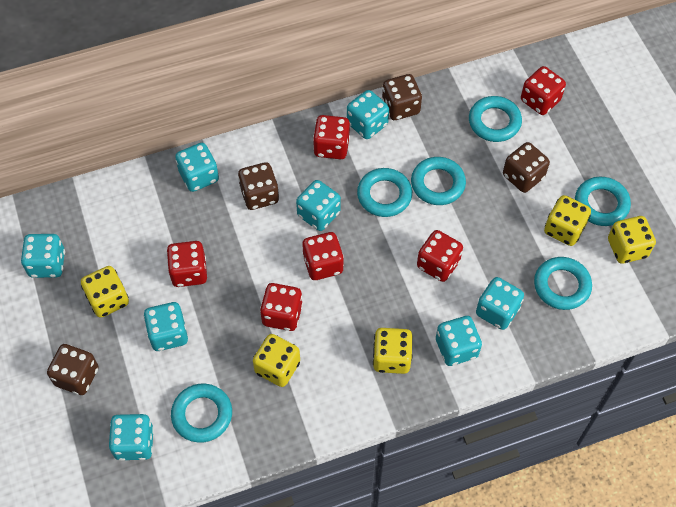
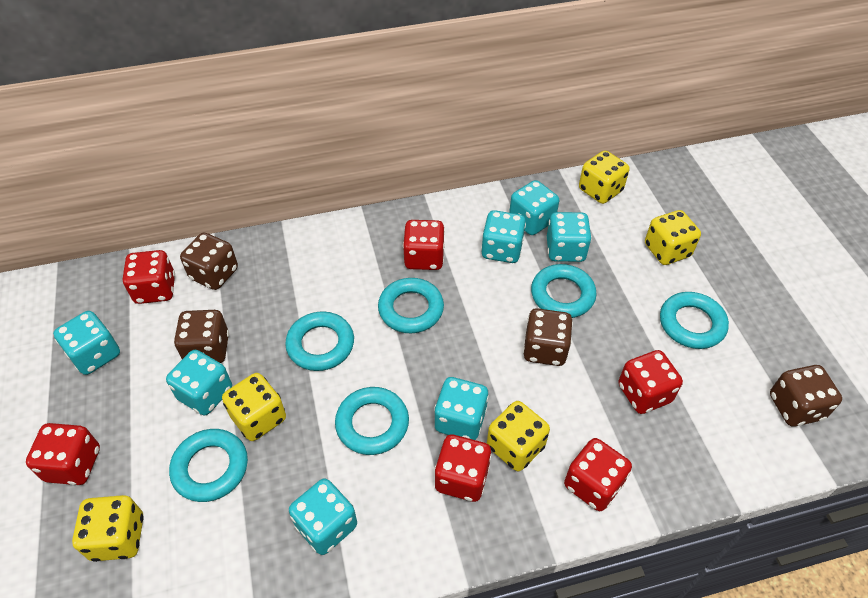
turquoise dice: 8 -> 7

